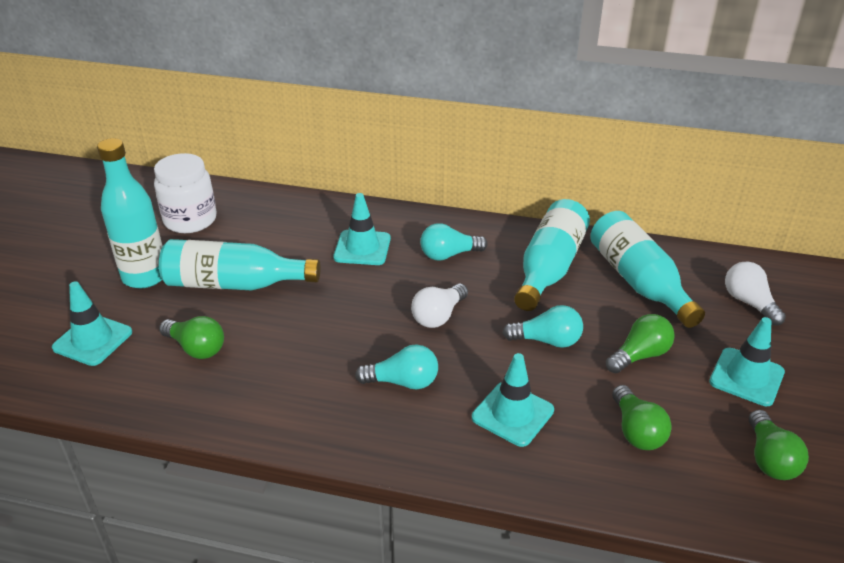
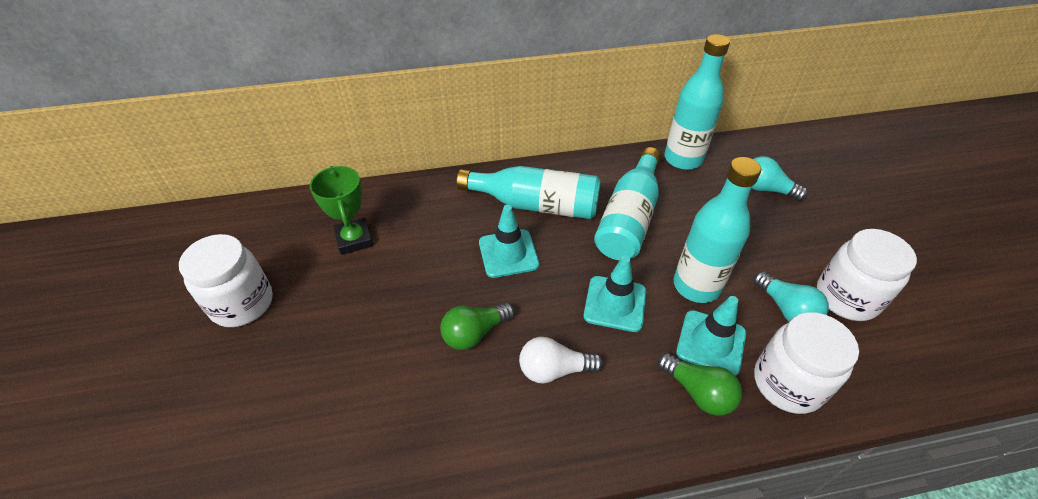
green light bulb: 4 -> 2
green trophy: 0 -> 1
turquoise light bulb: 3 -> 2
turquoise traffic cone: 4 -> 3
white jar: 1 -> 3
white light bulb: 2 -> 1

